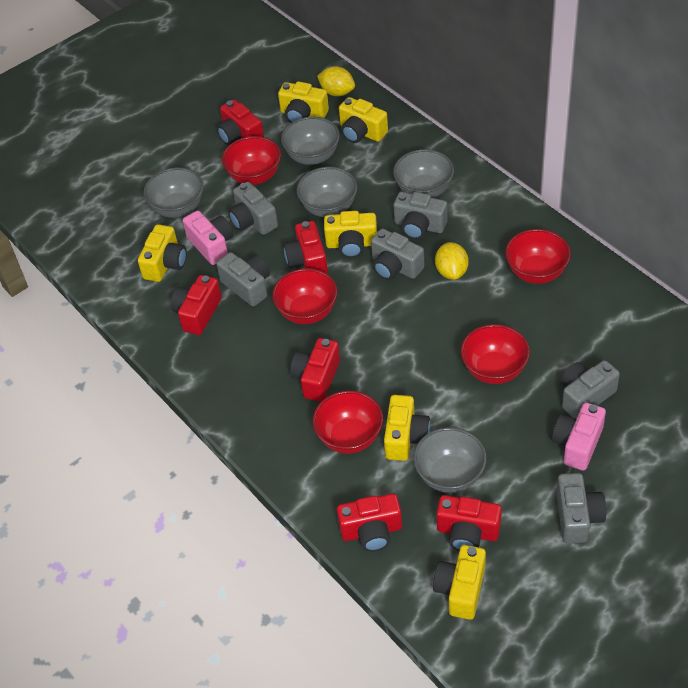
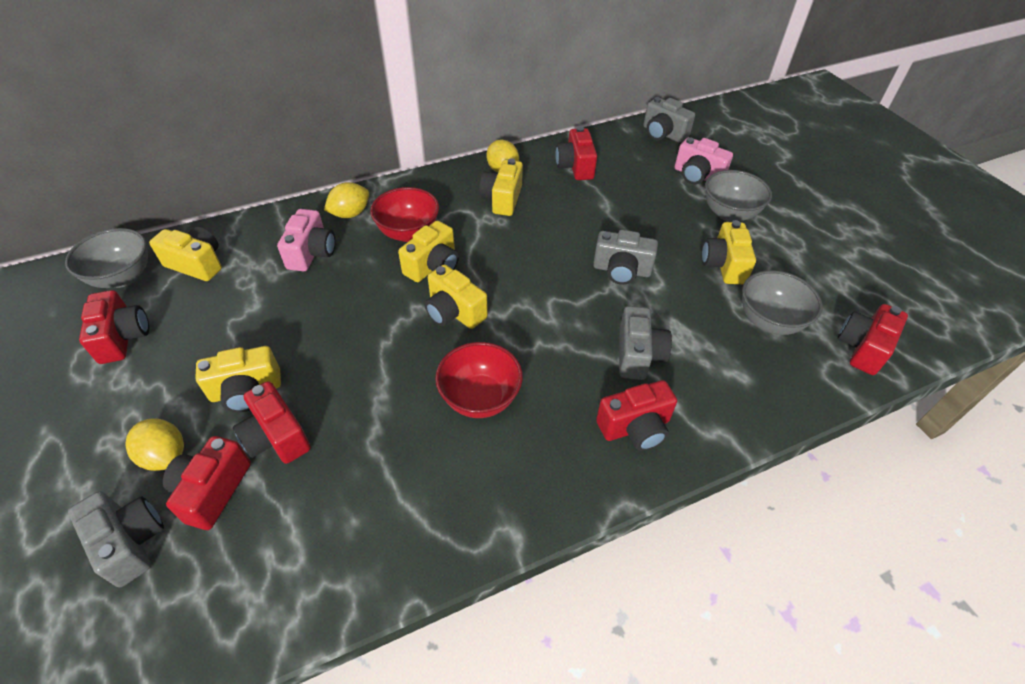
grey bowl: 5 -> 3
grey camera: 6 -> 4
red bowl: 5 -> 2
yellow lemon: 2 -> 3

